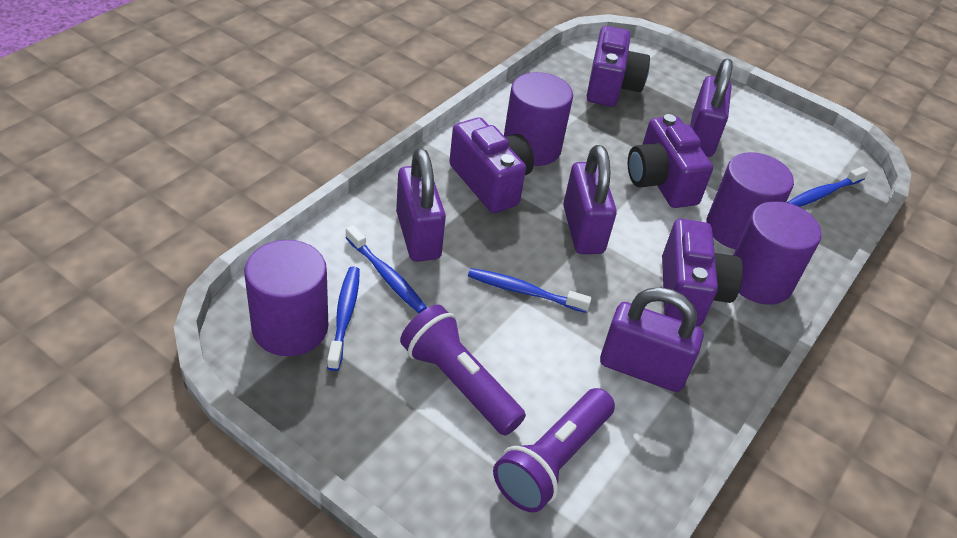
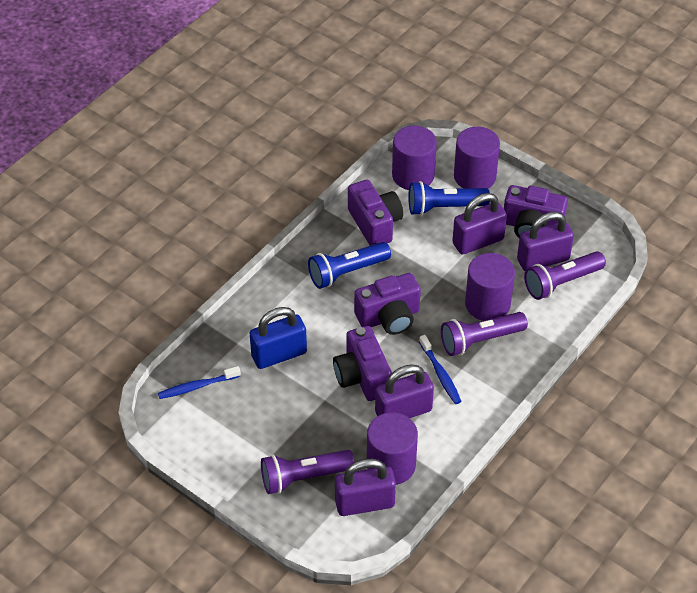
blue flashlight: 0 -> 2
blue padlock: 0 -> 1
blue toothbrush: 4 -> 2
purple flashlight: 2 -> 3

